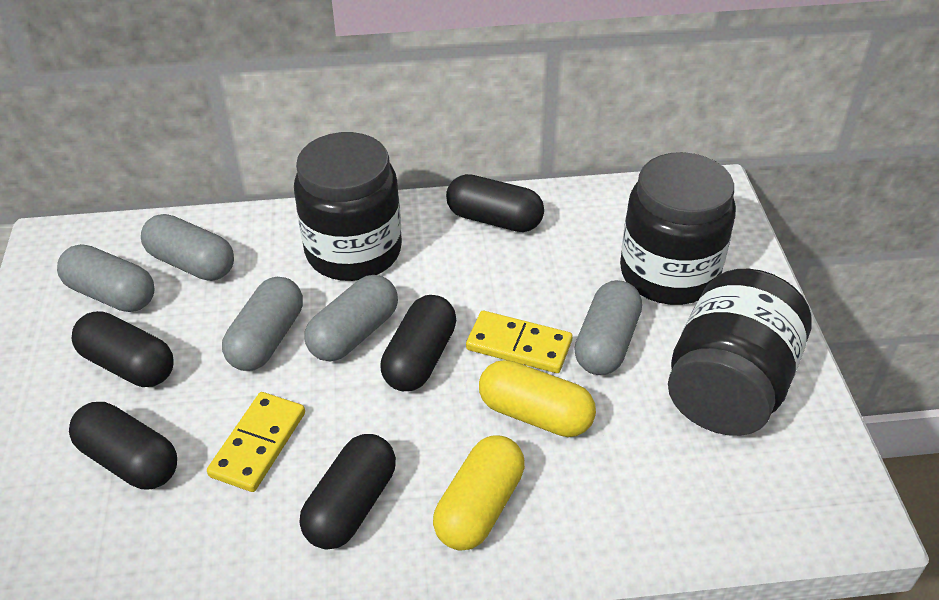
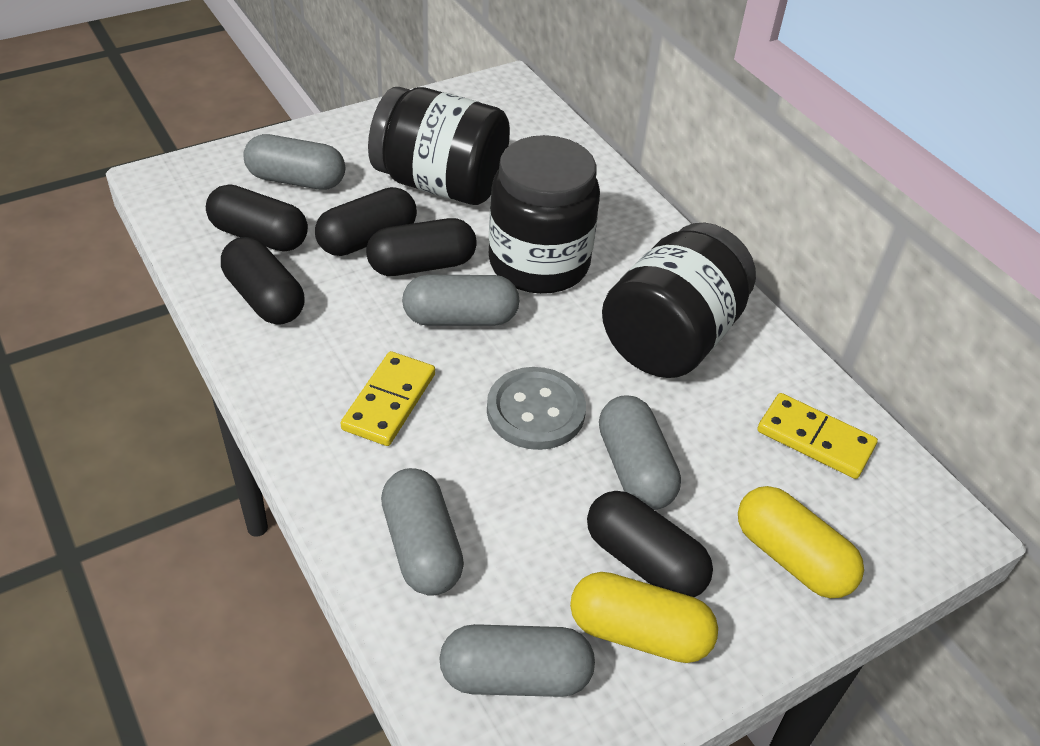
grey button: 0 -> 1

